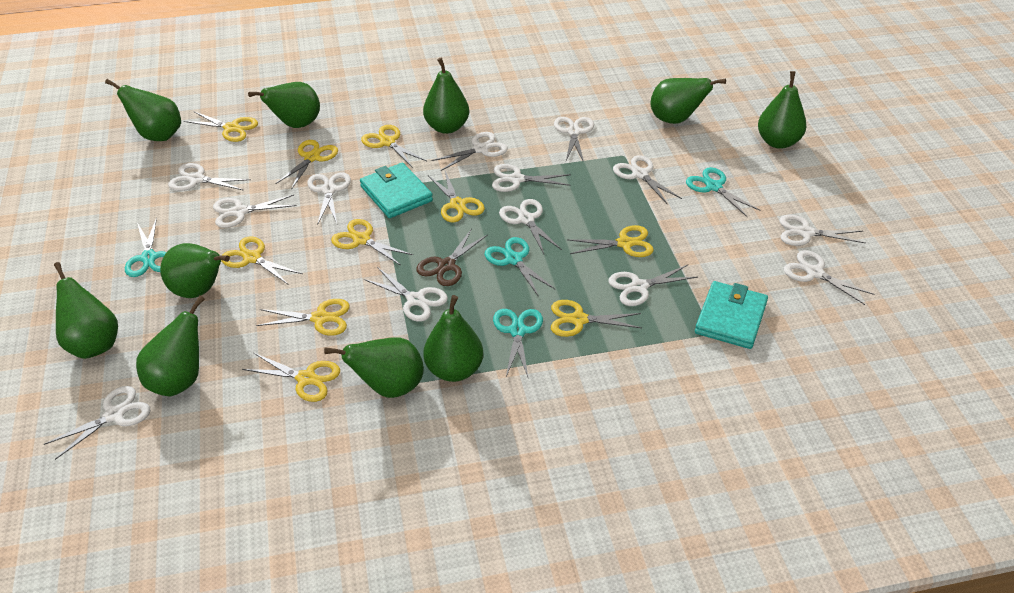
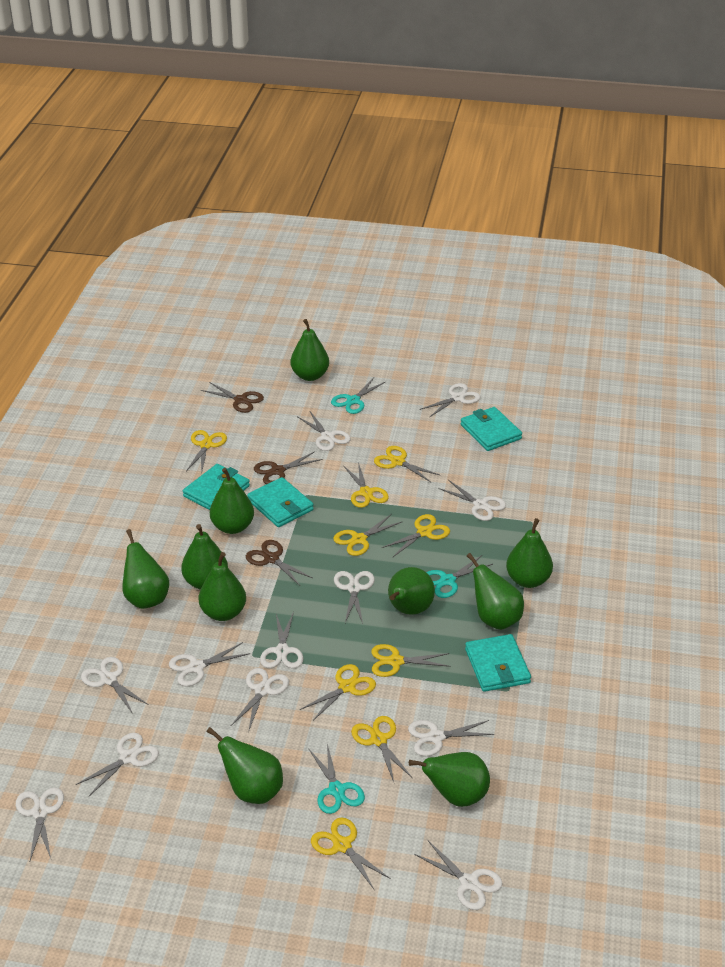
brown scissors: 1 -> 3
turquoise scissors: 4 -> 3
turquoise wallet: 2 -> 4
white scissors: 13 -> 12
yellow scissors: 10 -> 9

